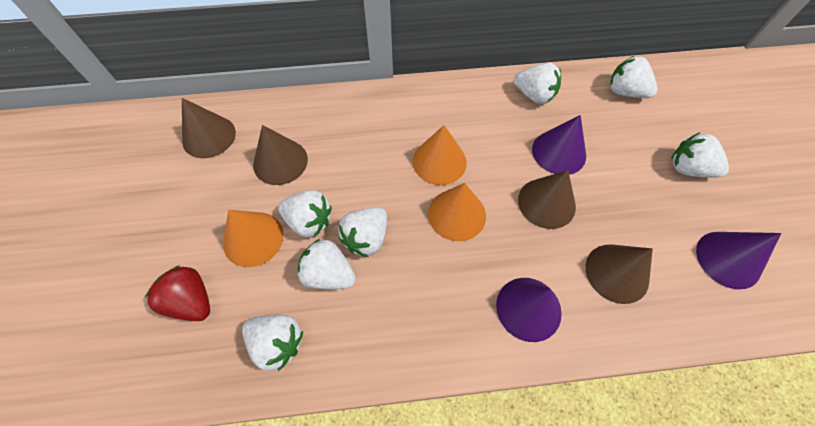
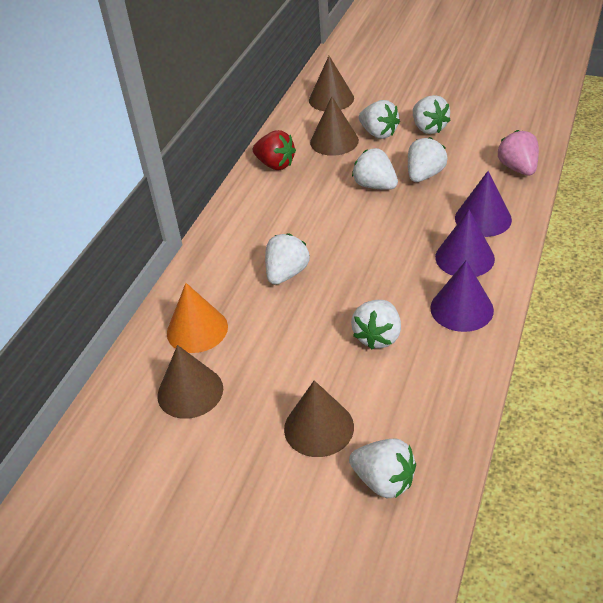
orange cone: 3 -> 1
pink strawberry: 0 -> 1

